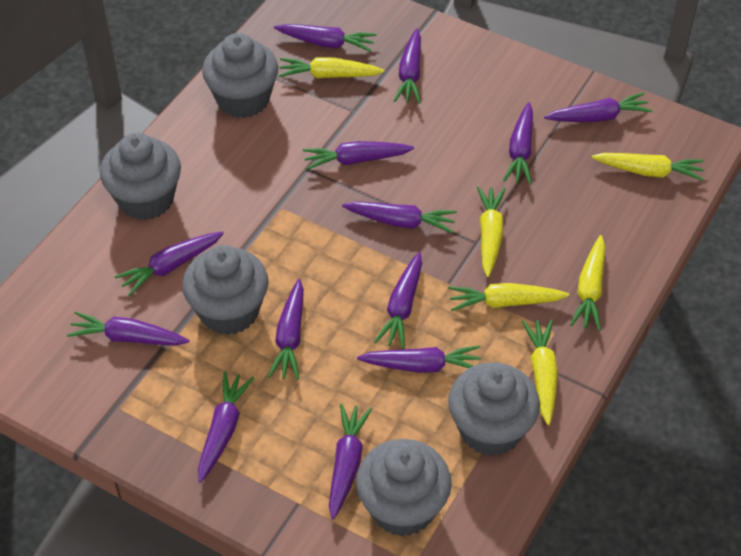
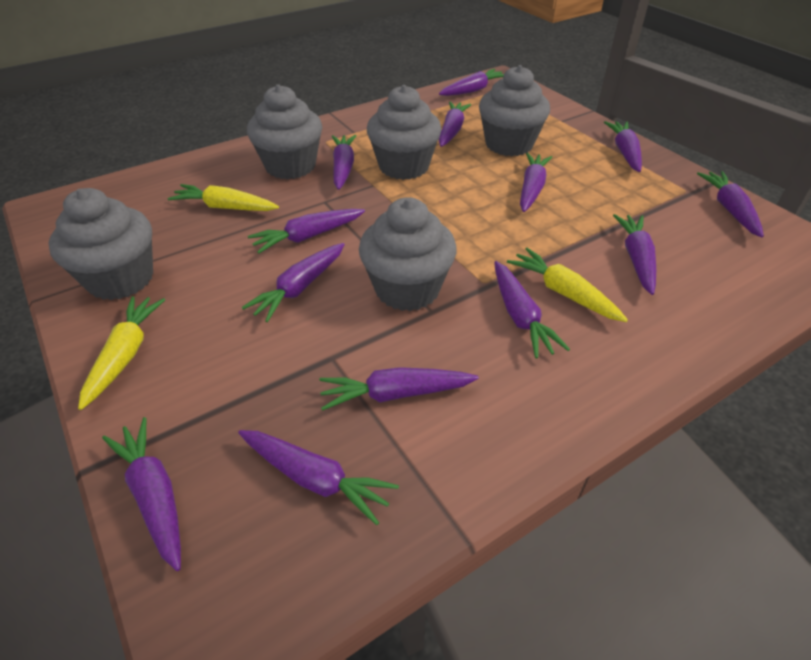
yellow carrot: 6 -> 3

